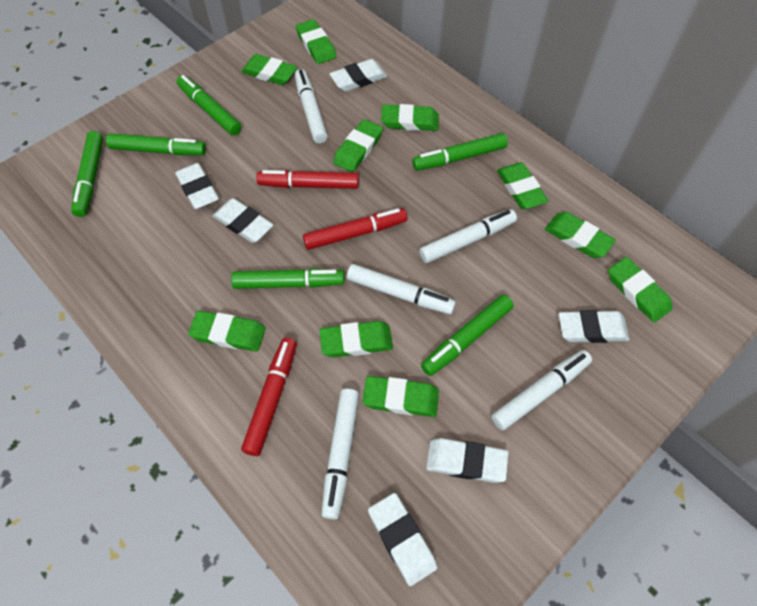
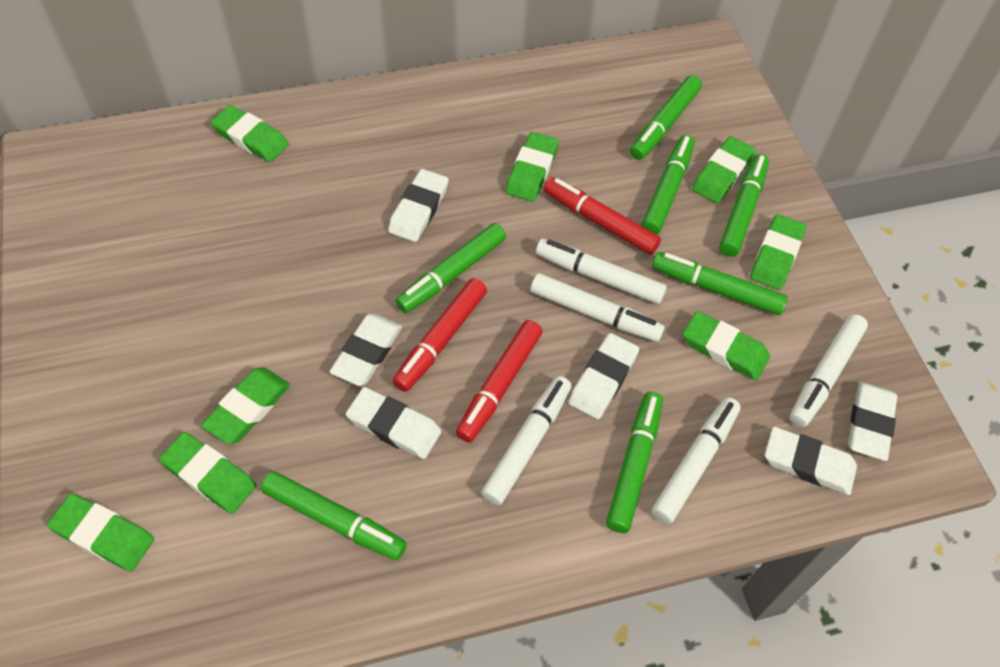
green eraser: 10 -> 8
green marker: 6 -> 7

